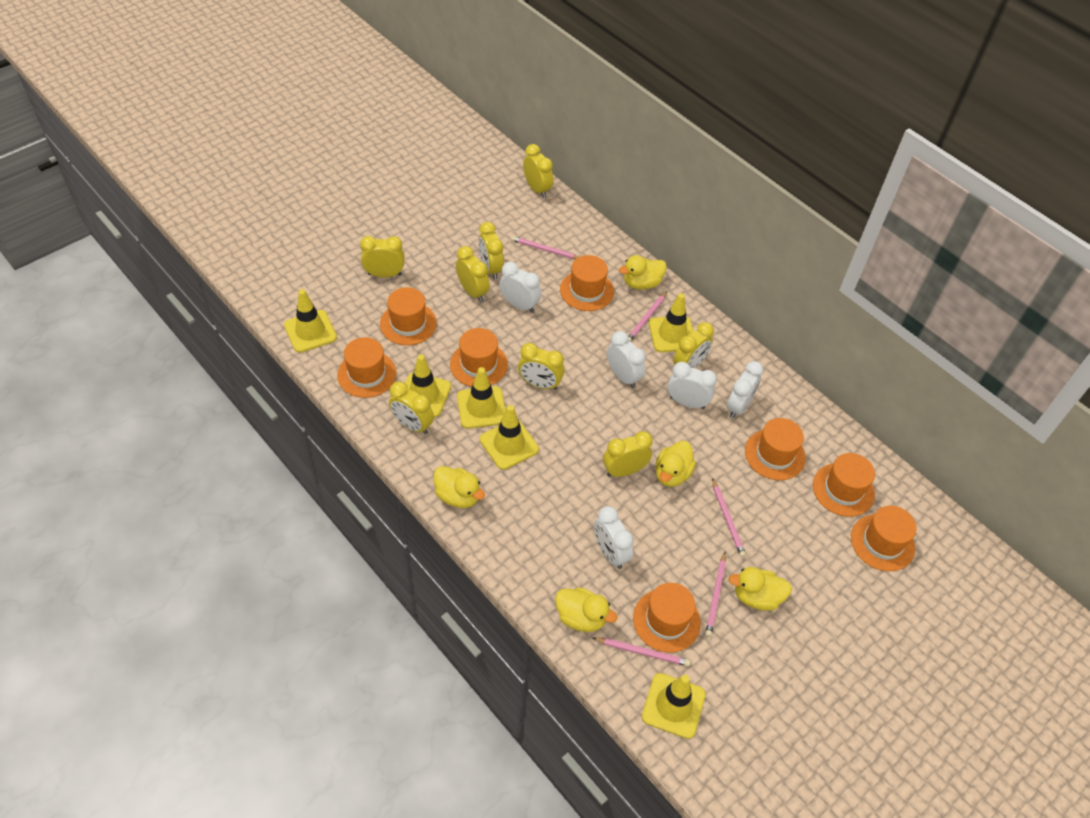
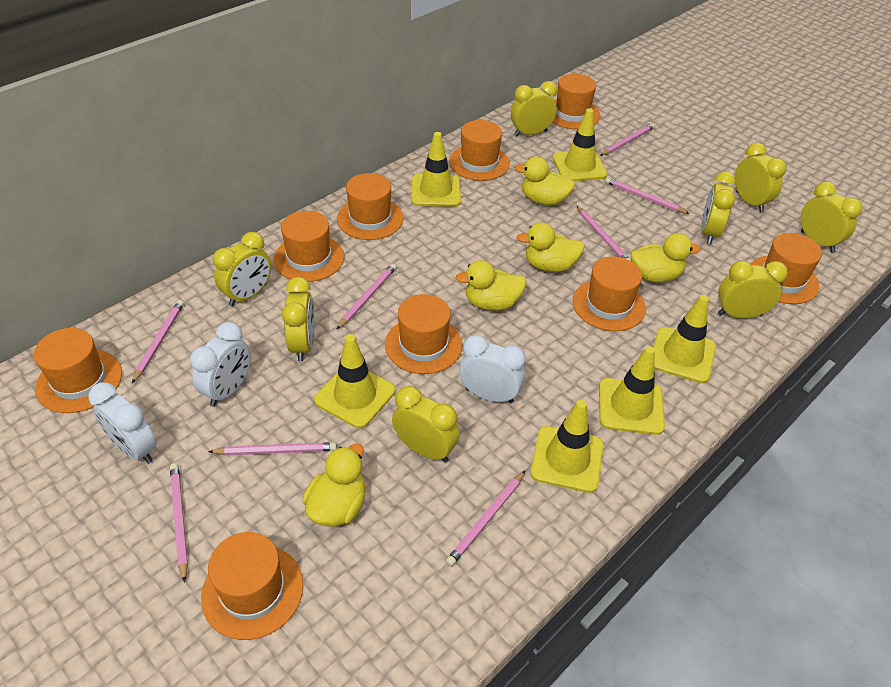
orange hat: 8 -> 9
pink pencil: 5 -> 8
white clock: 5 -> 3

